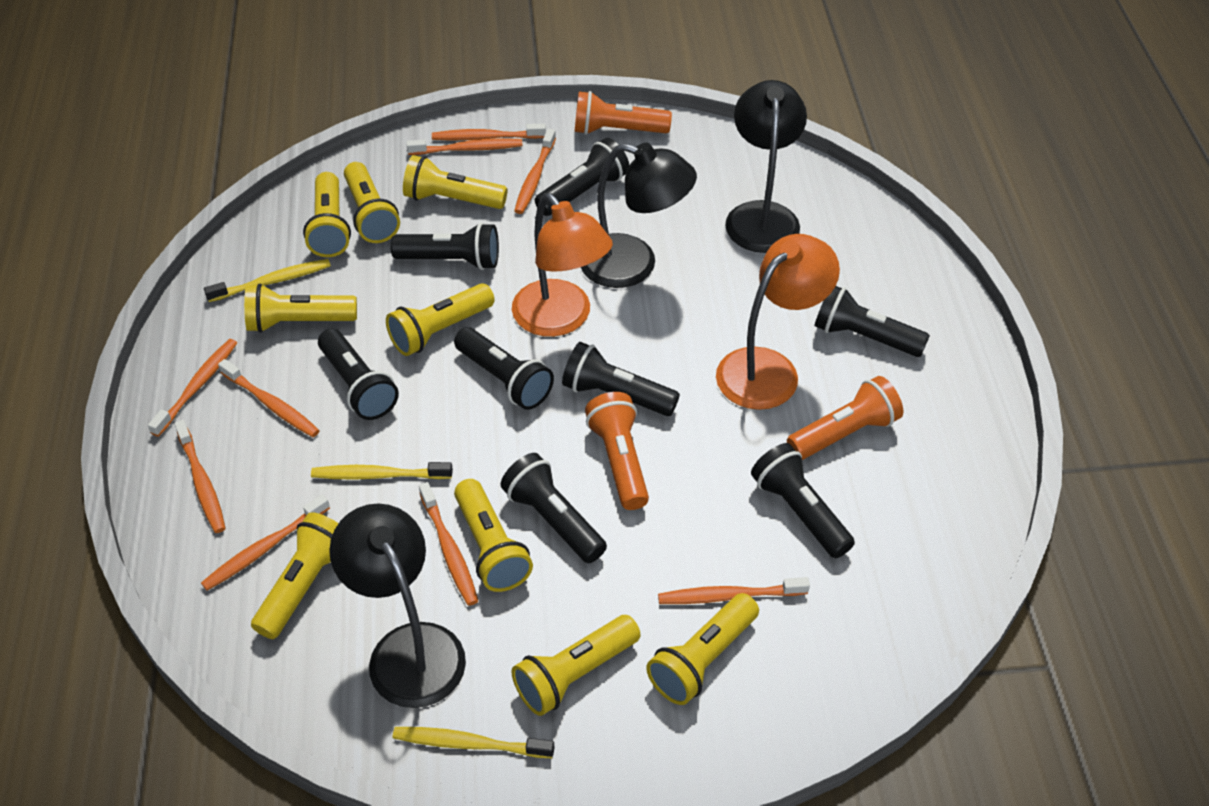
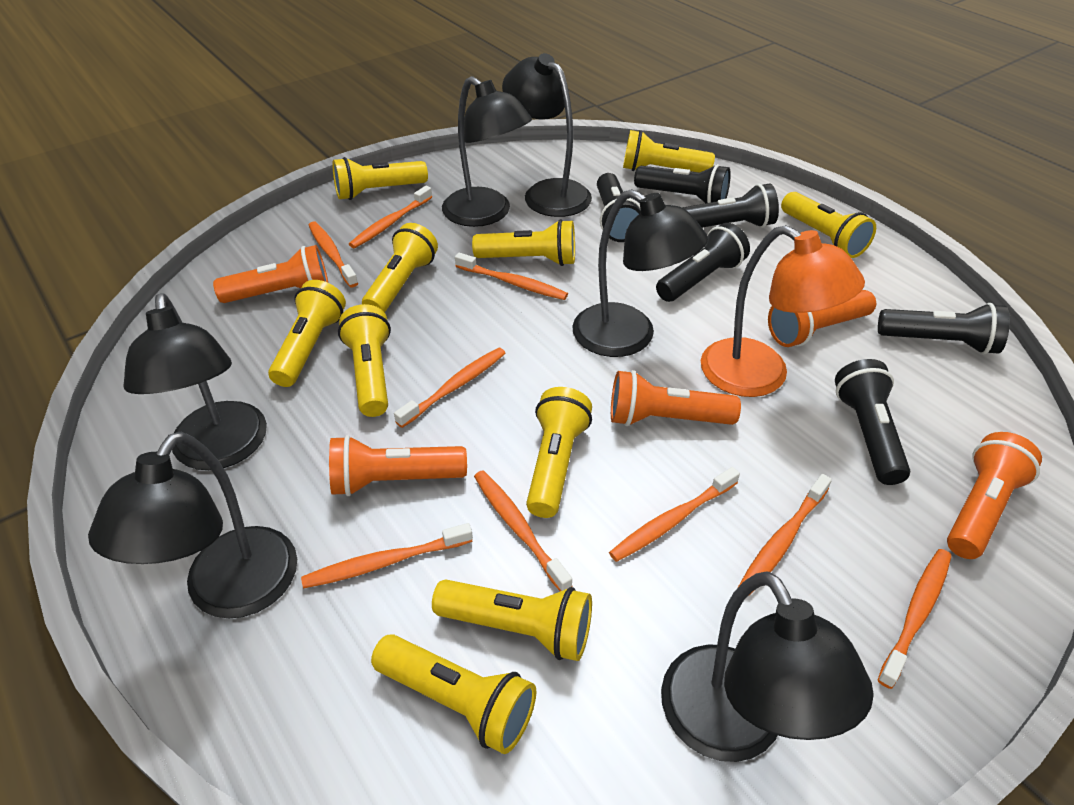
black flashlight: 8 -> 6
black lamp: 3 -> 6
orange flashlight: 3 -> 5
orange lamp: 2 -> 1
yellow flashlight: 9 -> 10
yellow toothbrush: 3 -> 0

